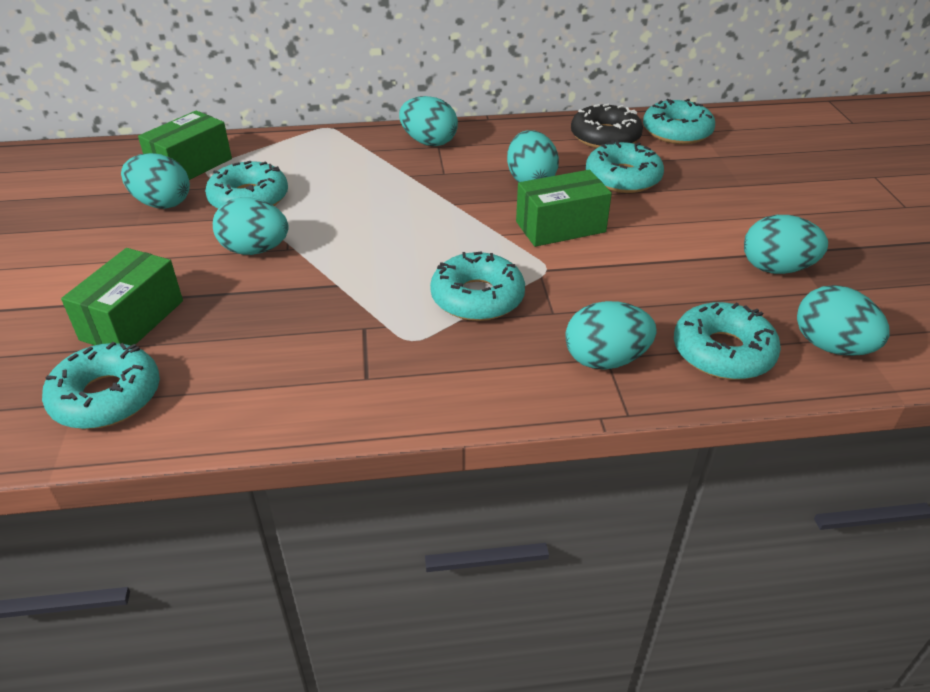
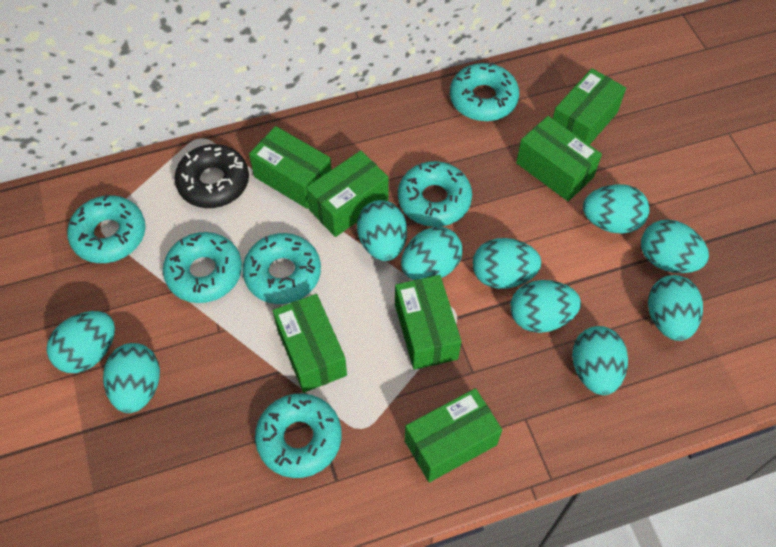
green box: 3 -> 7
turquoise egg: 7 -> 10

